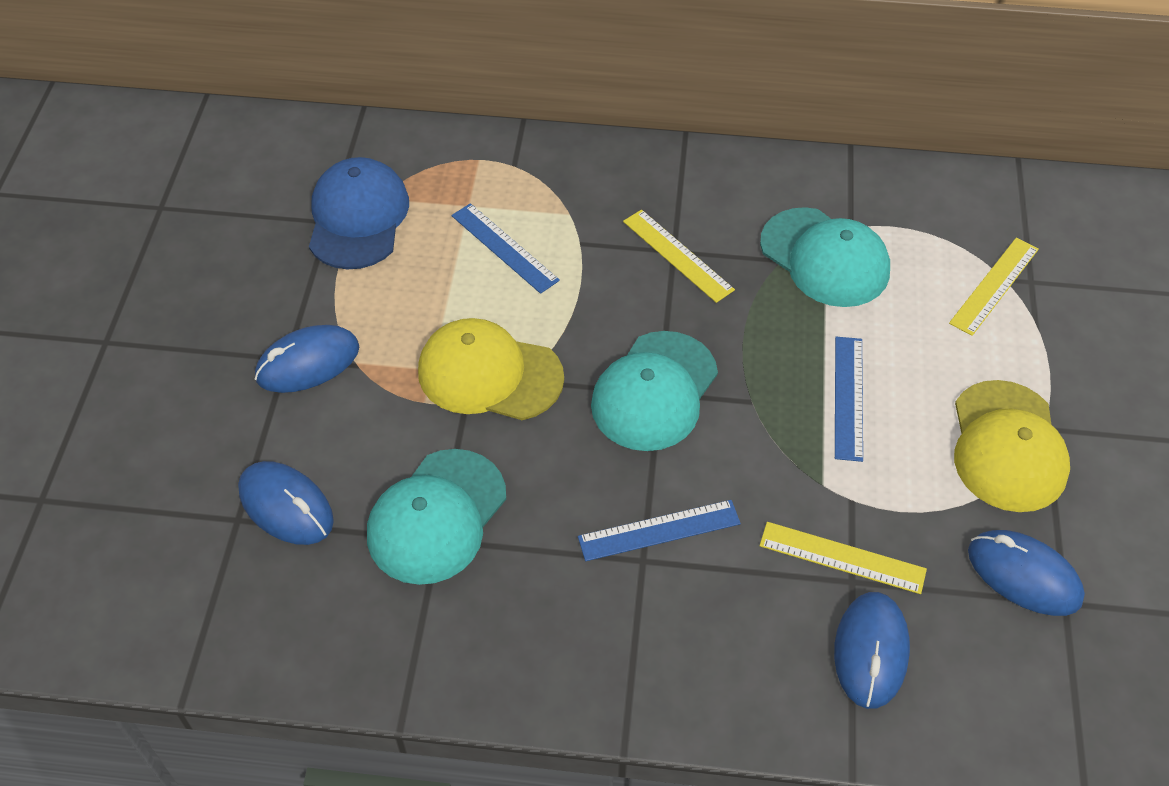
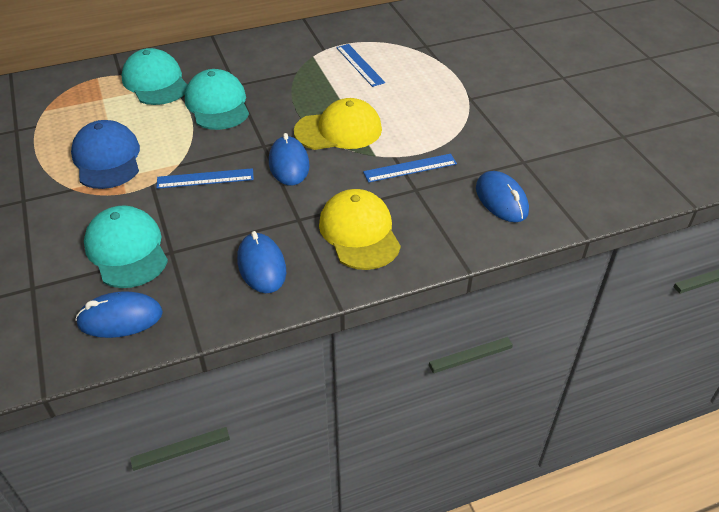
yellow ruler: 3 -> 0

